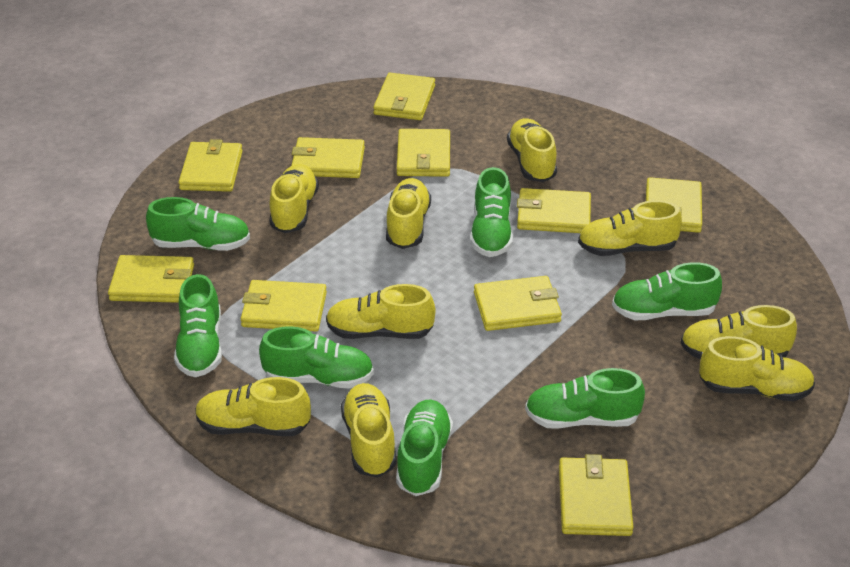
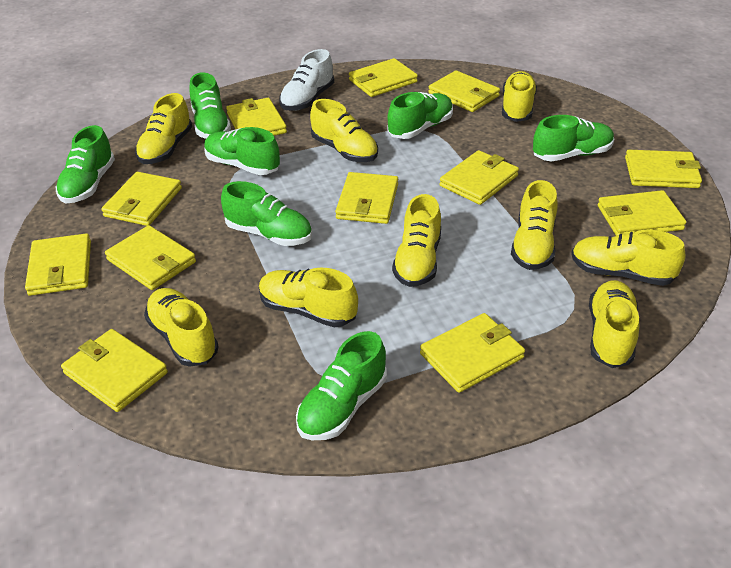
white shoe: 0 -> 1
yellow wallet: 10 -> 12

